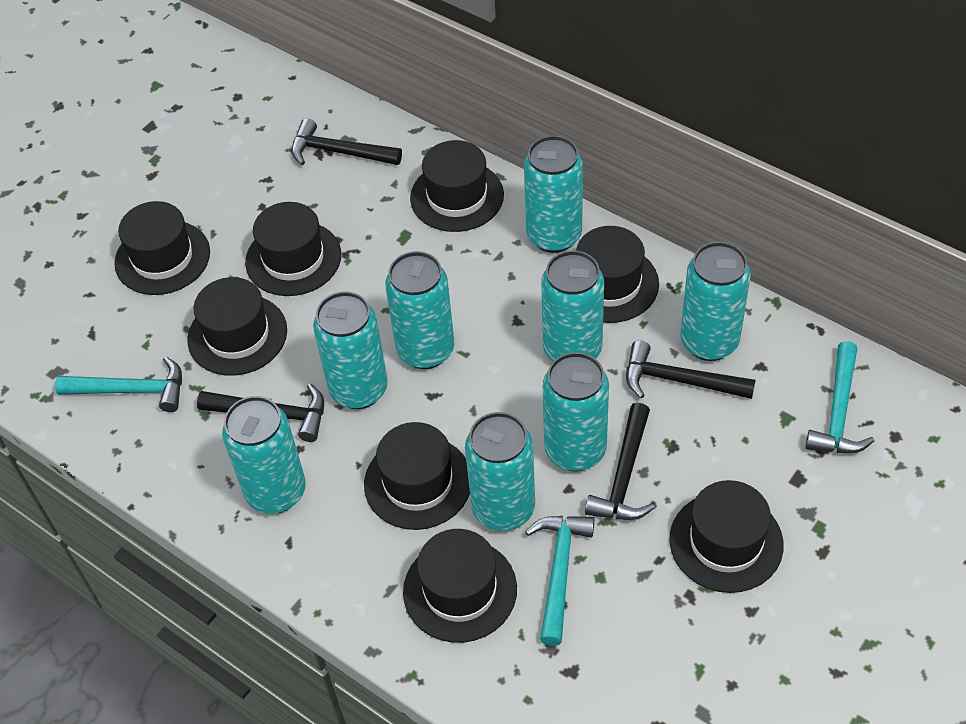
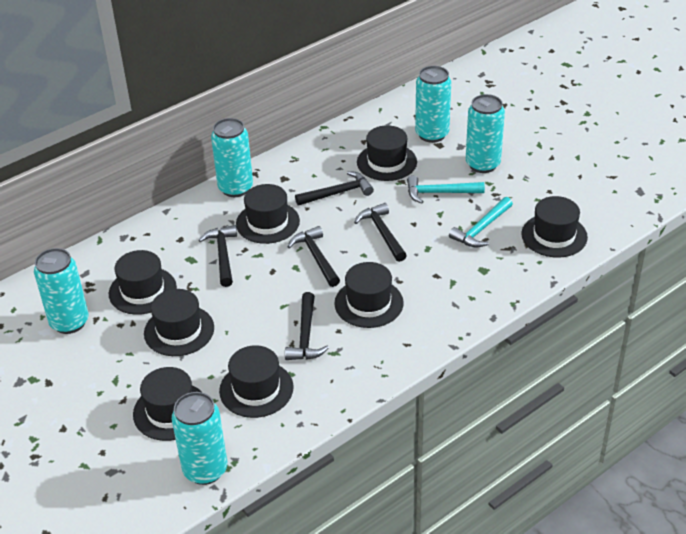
black hammer: 4 -> 5
turquoise can: 8 -> 5
turquoise hammer: 3 -> 2

